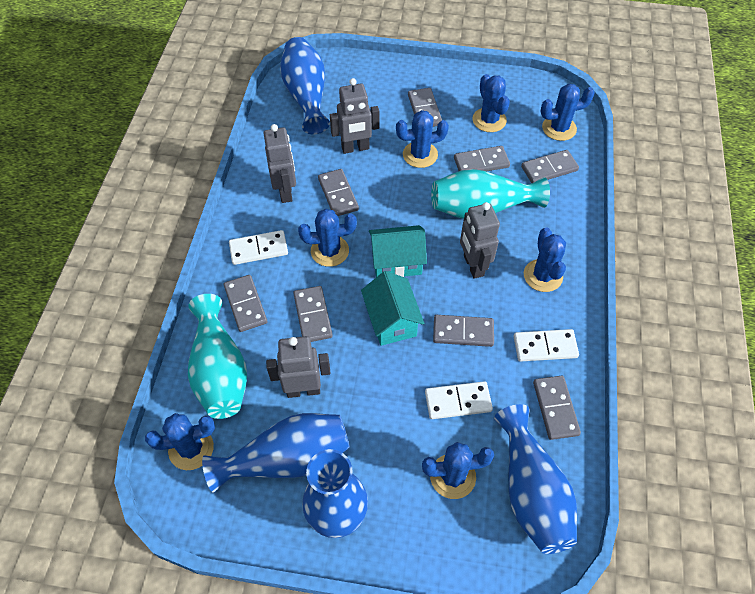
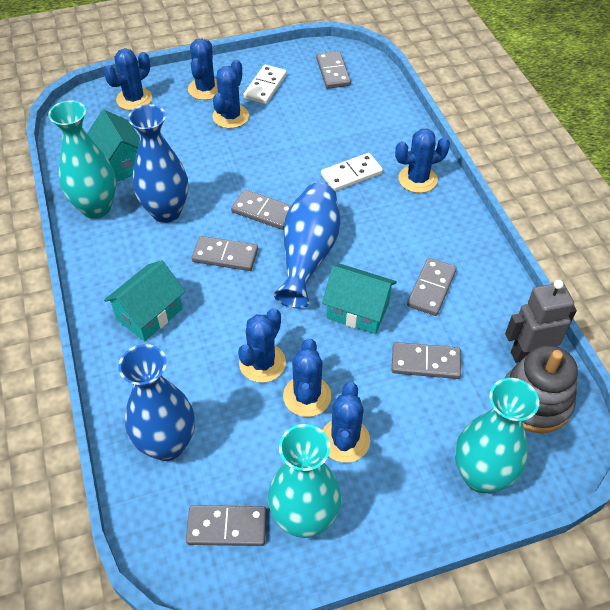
blue vase: 4 -> 3
grey domino: 8 -> 6
grey robot: 4 -> 1
grey stacking toy: 0 -> 1
turquoise house: 2 -> 3
turquoise vase: 2 -> 3
white domino: 3 -> 2

